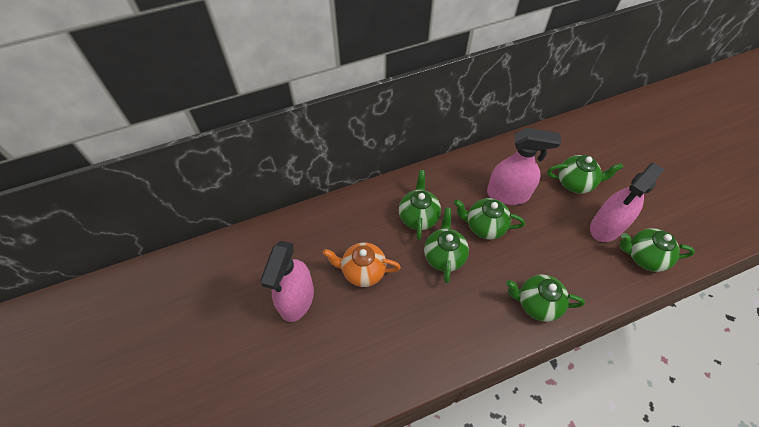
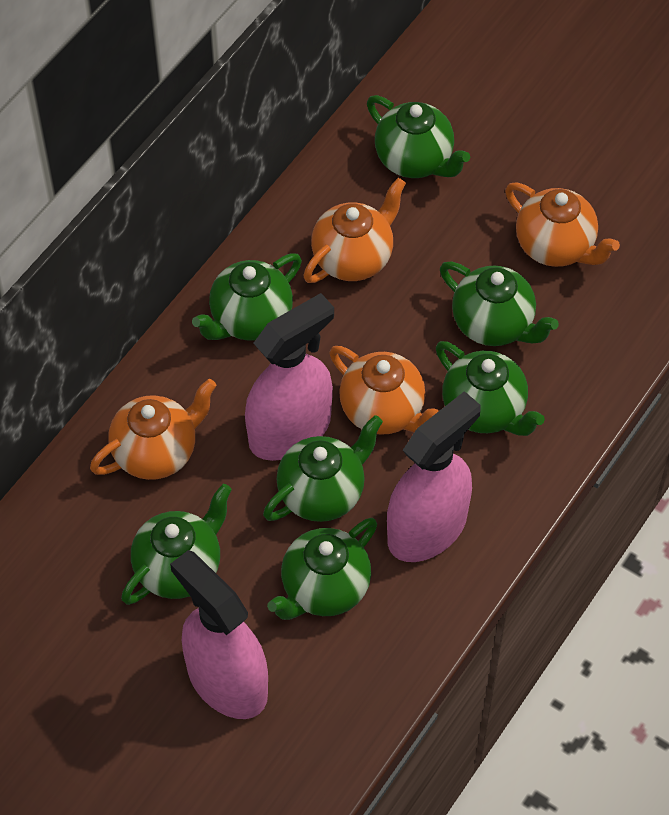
green teapot: 6 -> 7
orange teapot: 1 -> 4

